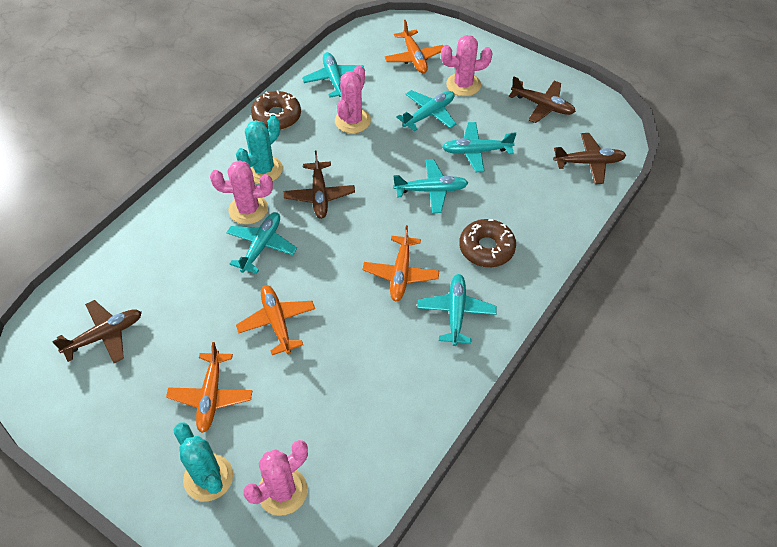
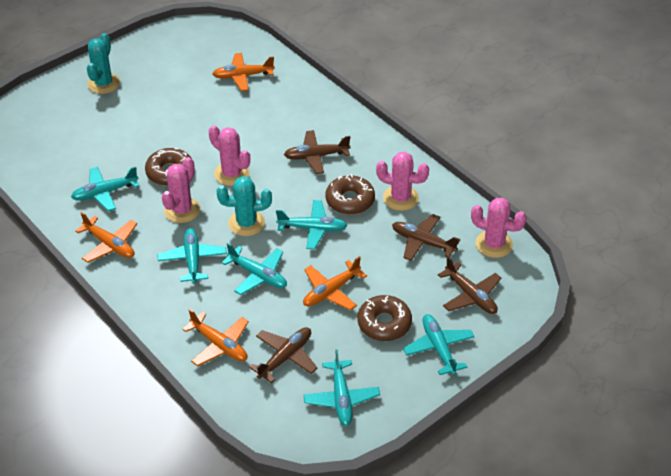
brown donut: 2 -> 3

